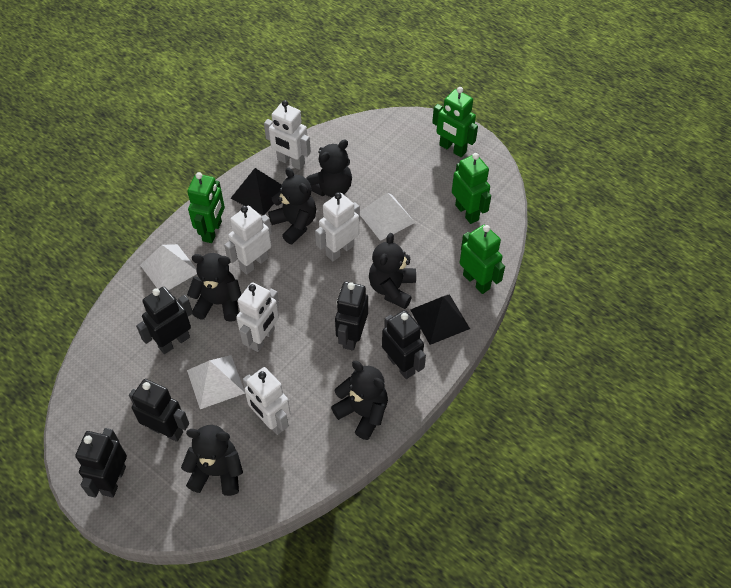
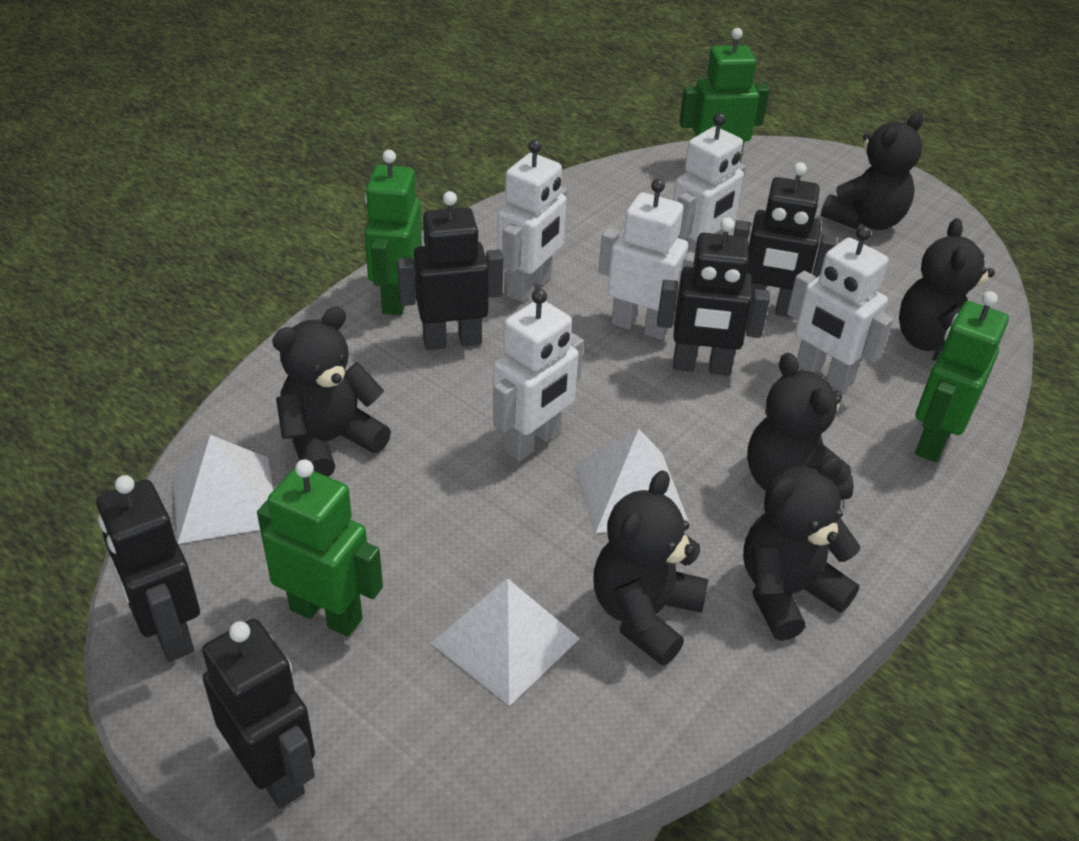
black pyramid: 2 -> 0

